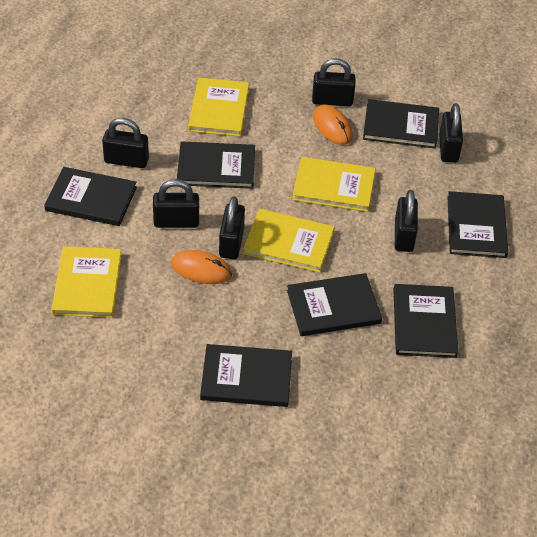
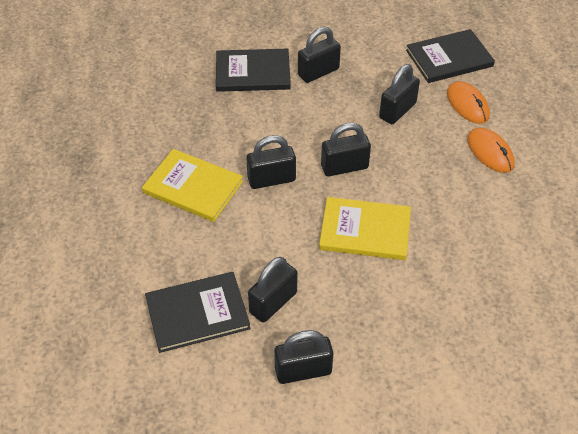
black book: 7 -> 3
yellow book: 4 -> 2

